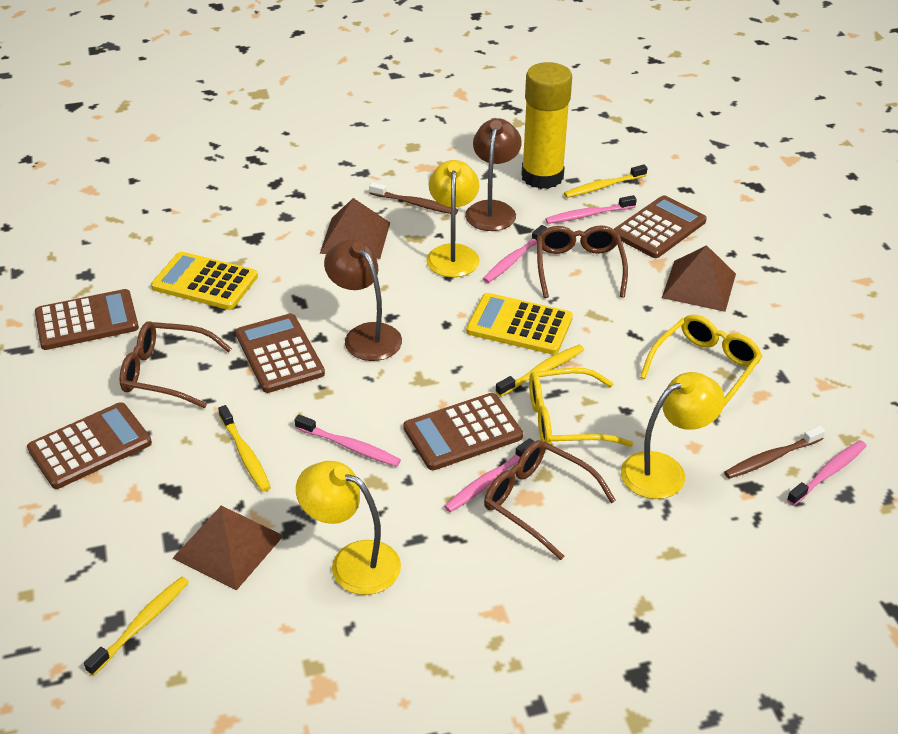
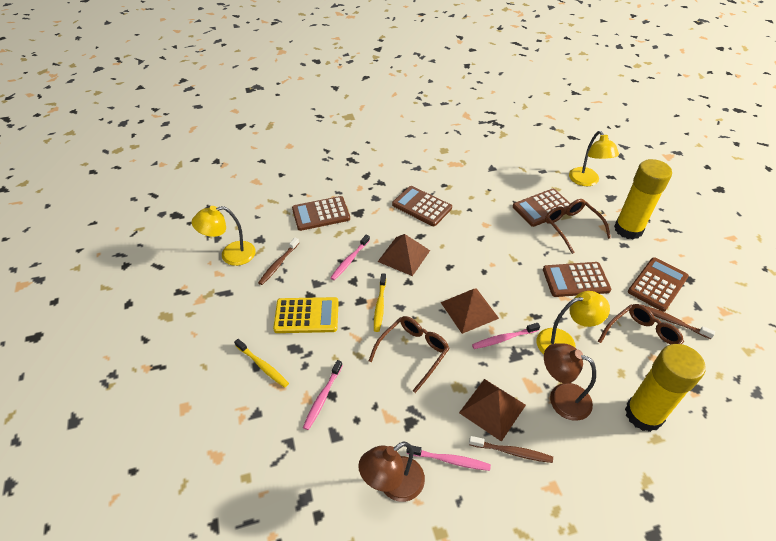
brown toothbrush: 2 -> 3
pink toothbrush: 5 -> 4
yellow calculator: 2 -> 1
yellow glasses: 2 -> 0
yellow glue stick: 1 -> 2
yellow toothbrush: 4 -> 2

